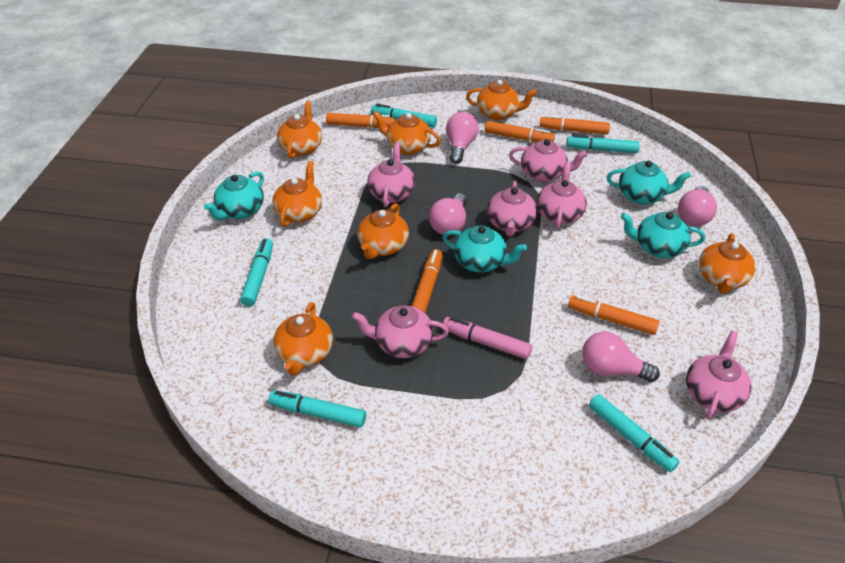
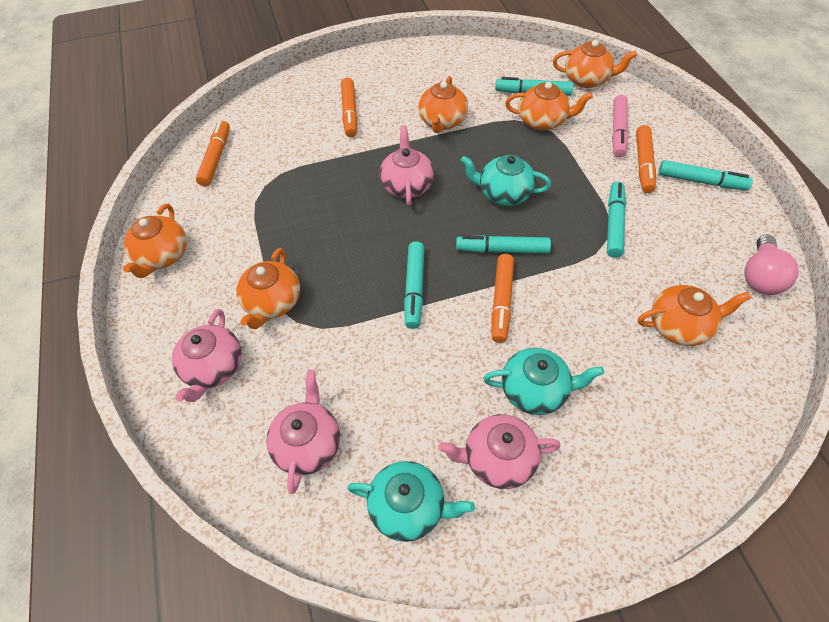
orange marker: 5 -> 4
orange teapot: 7 -> 6
pink light bulb: 4 -> 1
pink teapot: 6 -> 4
turquoise teapot: 4 -> 3

